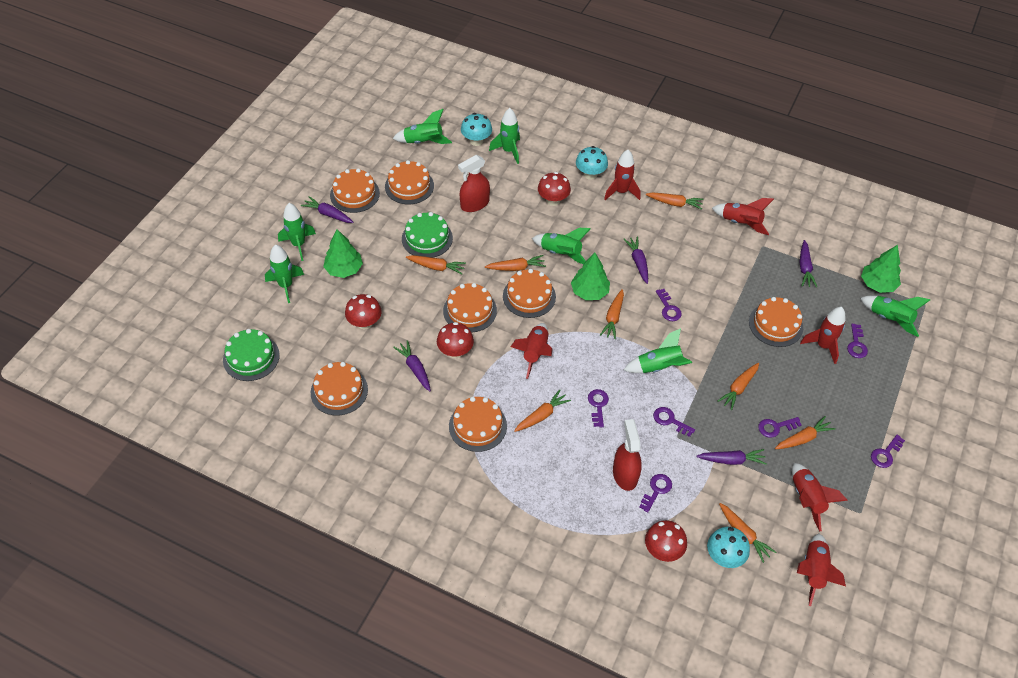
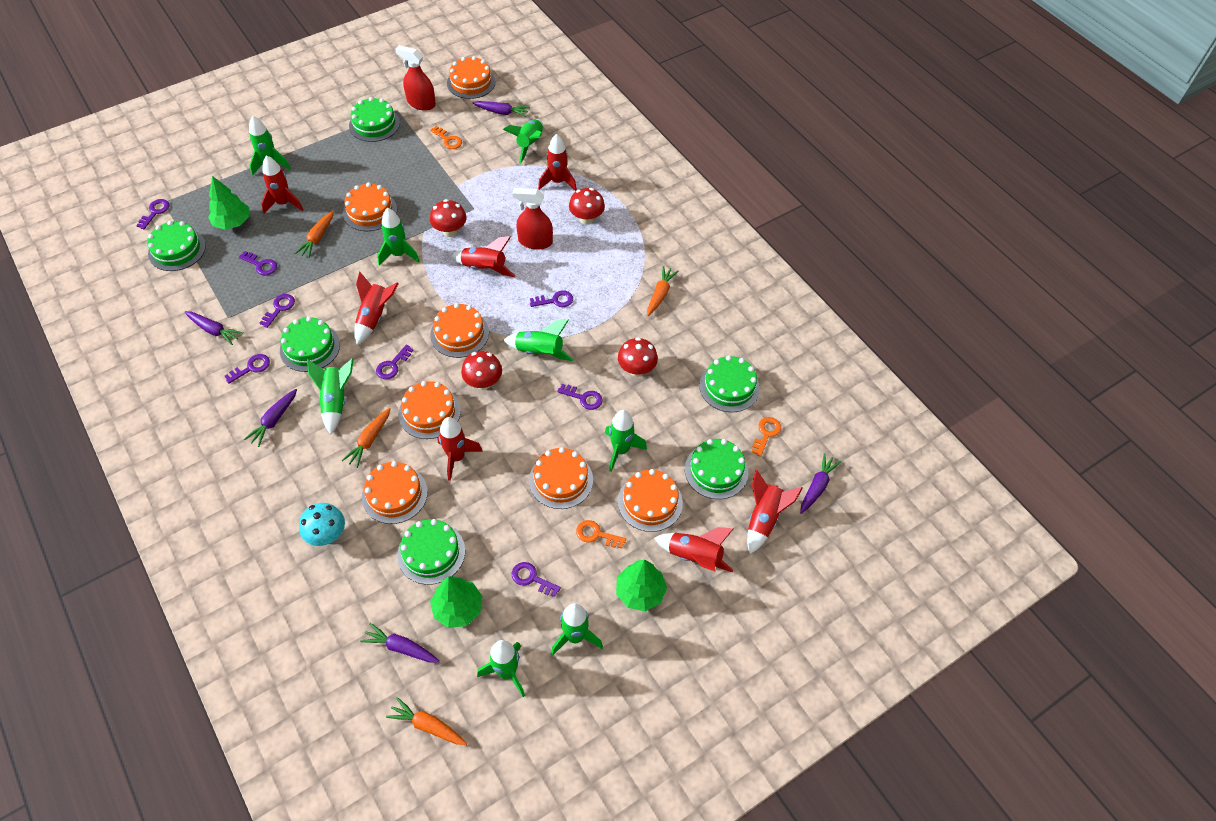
green cake: 2 -> 6
green rocket: 7 -> 8
orange carrot: 8 -> 4
orange key: 0 -> 3
purple key: 7 -> 8
red rocket: 6 -> 7
turquoise mushroom: 3 -> 1

